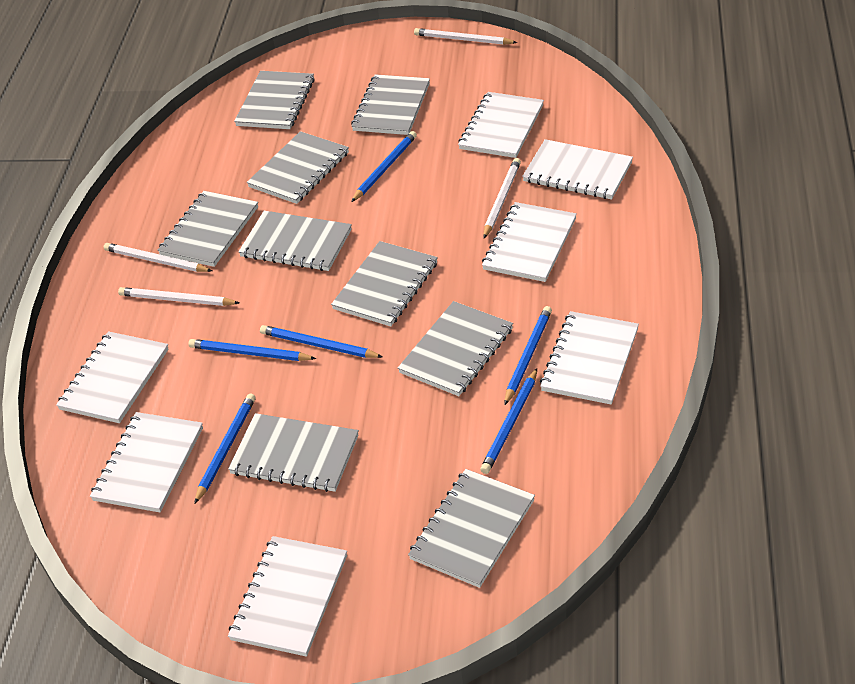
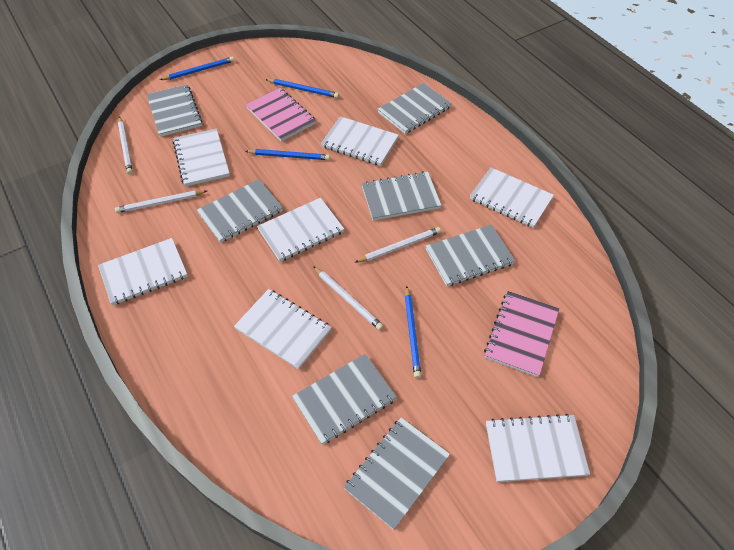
blue pencil: 6 -> 4
grey notebook: 9 -> 7
pink notebook: 0 -> 2

